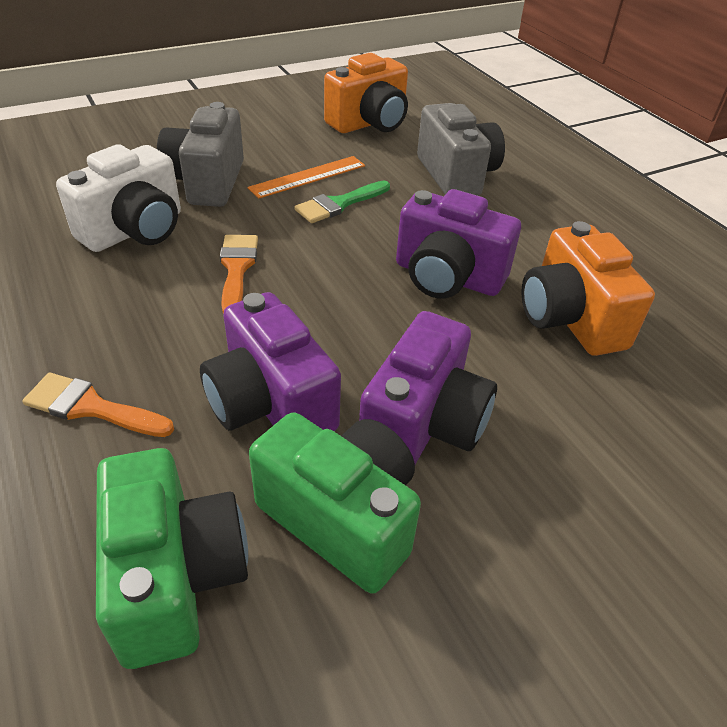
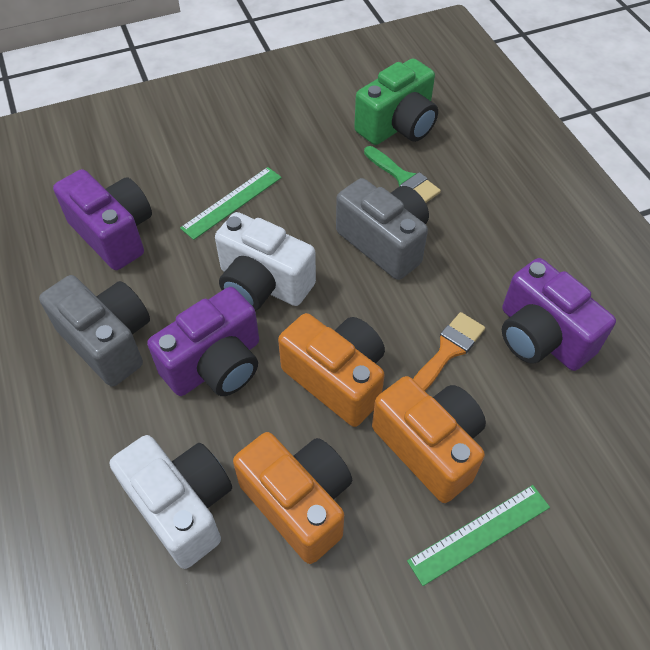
green camera: 2 -> 1
green ruler: 0 -> 2
orange brush: 2 -> 1
orange camera: 2 -> 3
orange ruler: 1 -> 0
white camera: 1 -> 2

